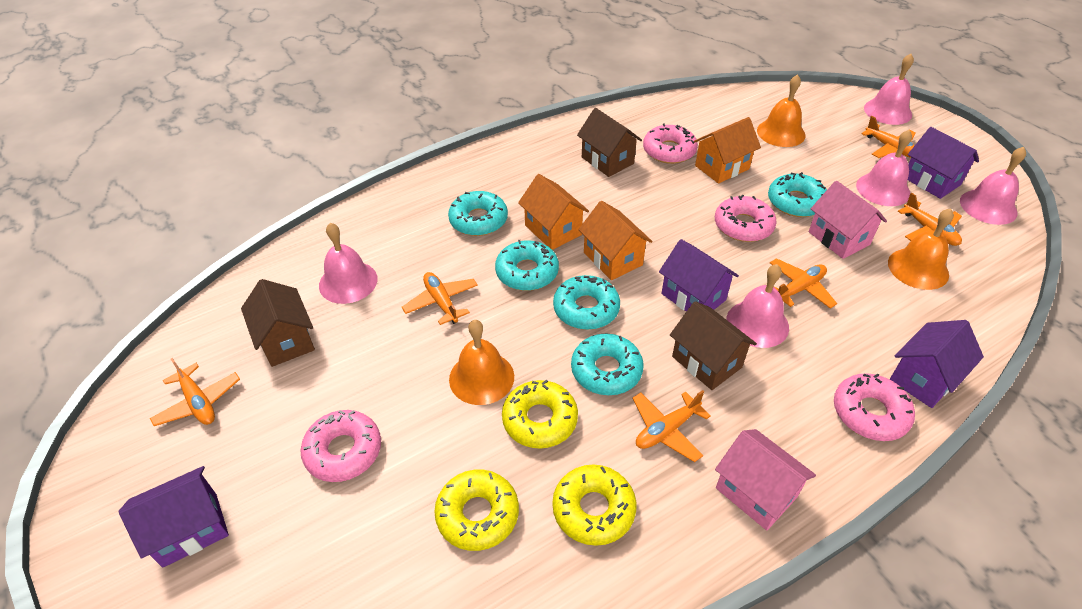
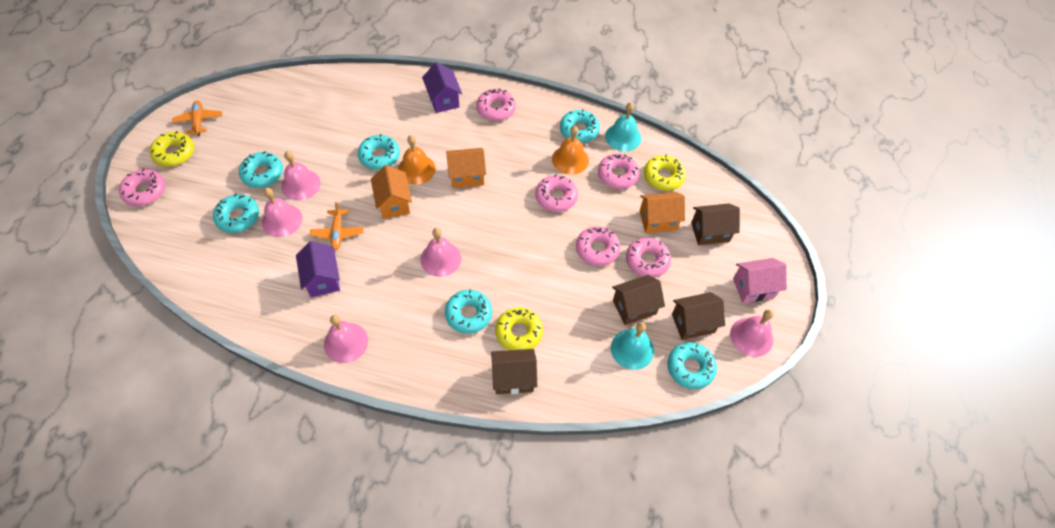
brown house: 3 -> 4
orange bell: 3 -> 2
orange plane: 6 -> 2
pink donut: 4 -> 6
pink house: 2 -> 1
purple house: 4 -> 2
turquoise bell: 0 -> 2
turquoise donut: 5 -> 6

